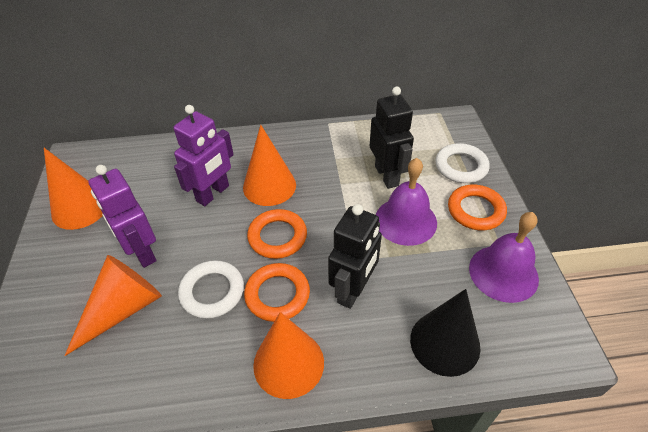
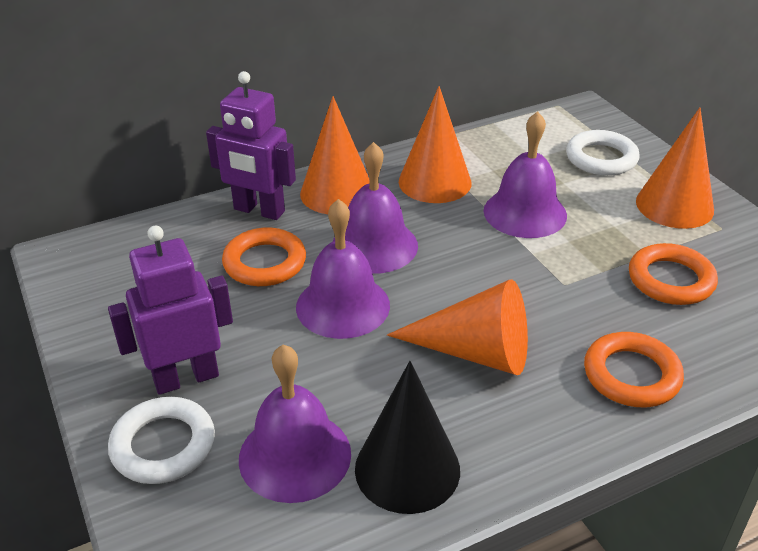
black robot: 2 -> 0
purple bell: 2 -> 4

